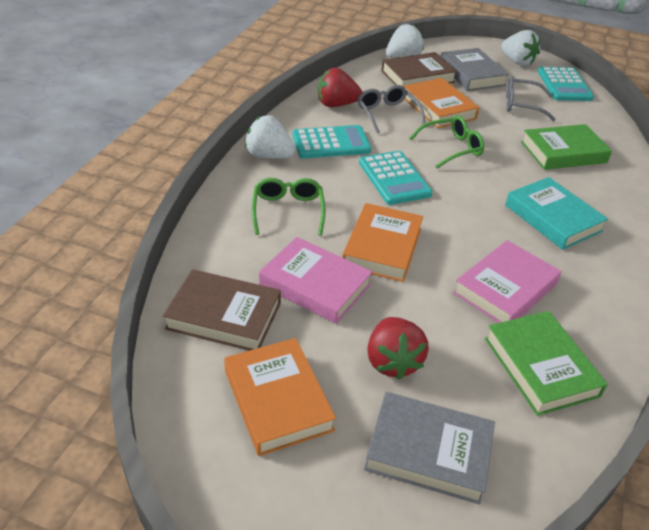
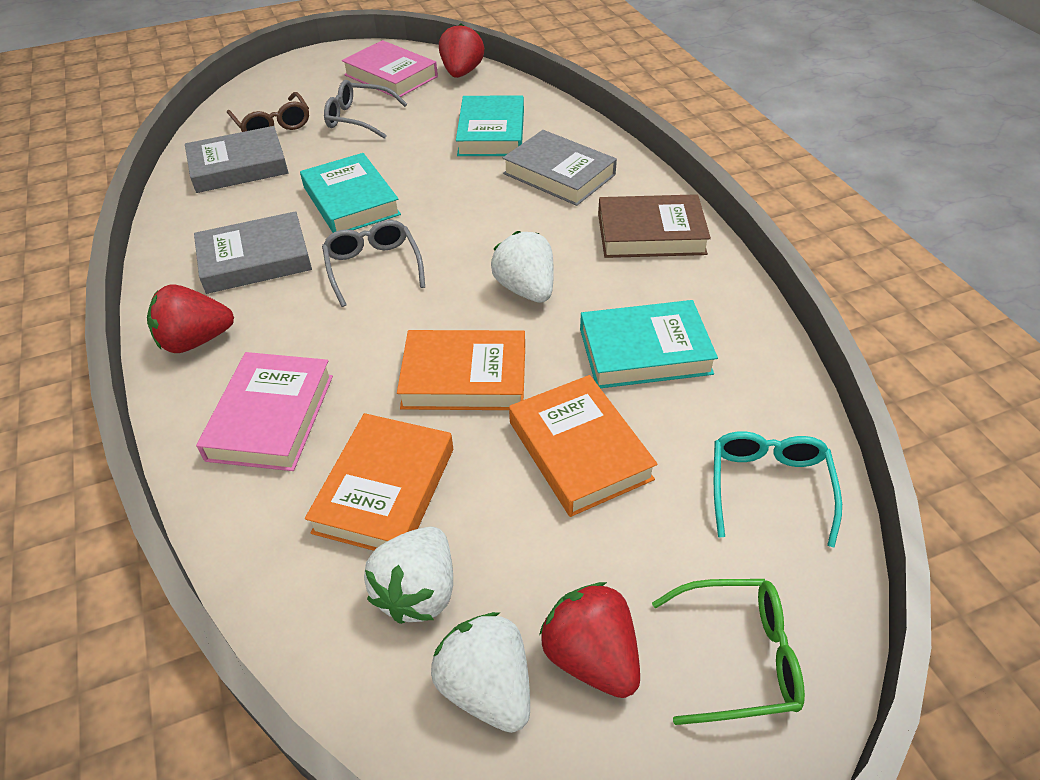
brown book: 2 -> 1
brown glasses: 0 -> 1
green book: 2 -> 0
green glasses: 2 -> 1
grey book: 2 -> 3
red strawberry: 2 -> 3
turquoise book: 1 -> 3
turquoise calculator: 3 -> 0
turquoise glasses: 0 -> 1

